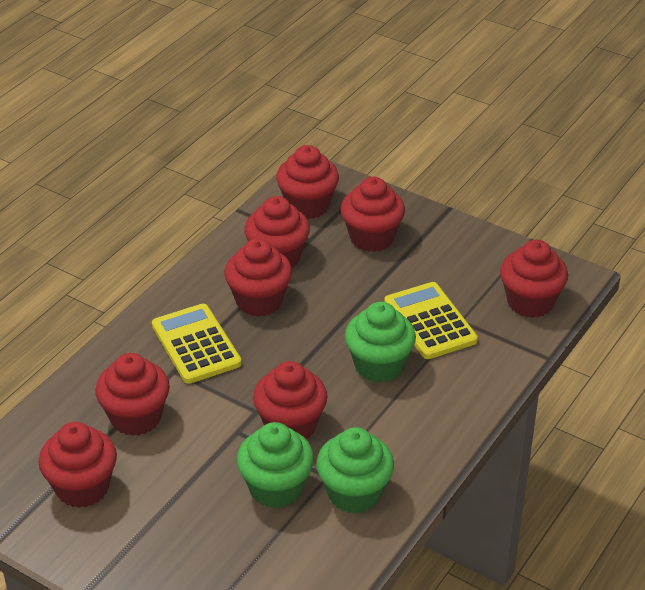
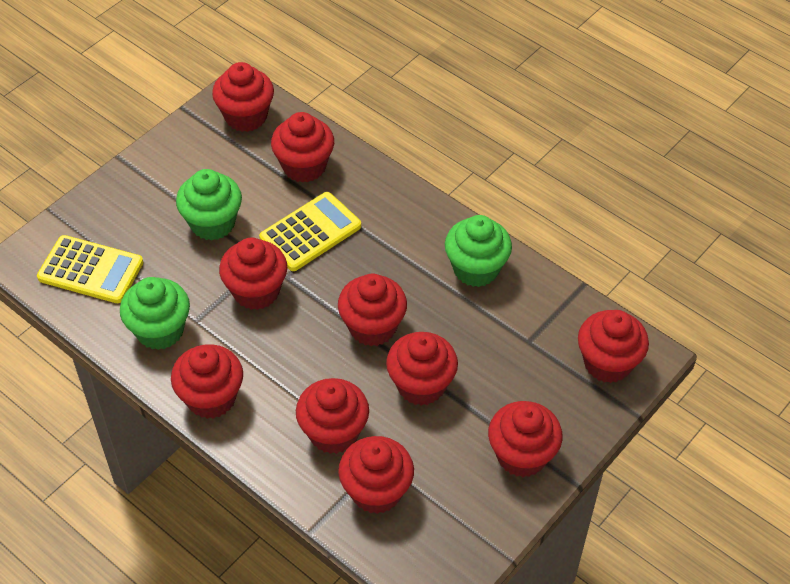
red cupcake: 8 -> 10

